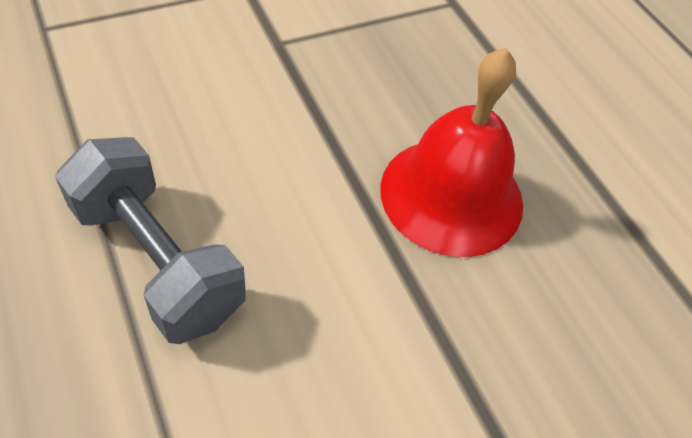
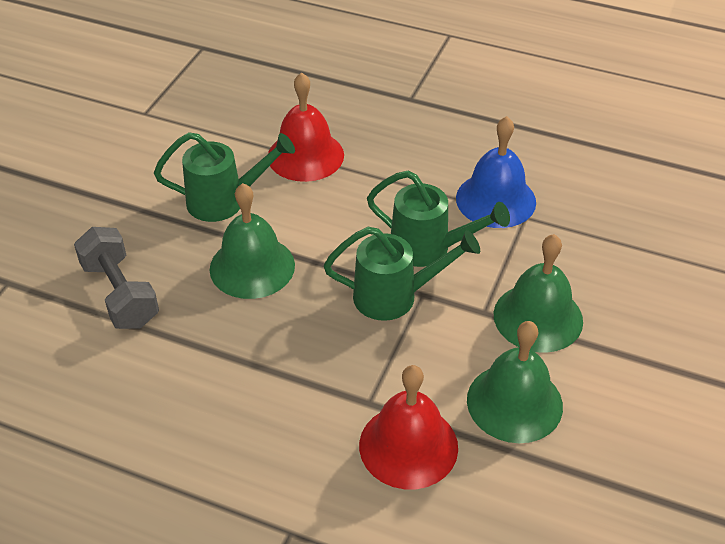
blue bell: 0 -> 1
green bell: 0 -> 3
green watering can: 0 -> 3
red bell: 1 -> 2

